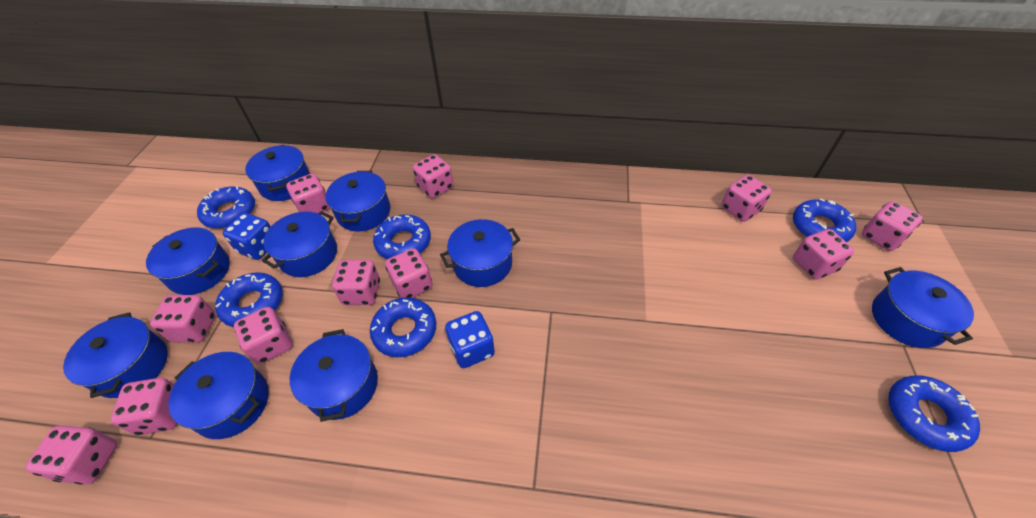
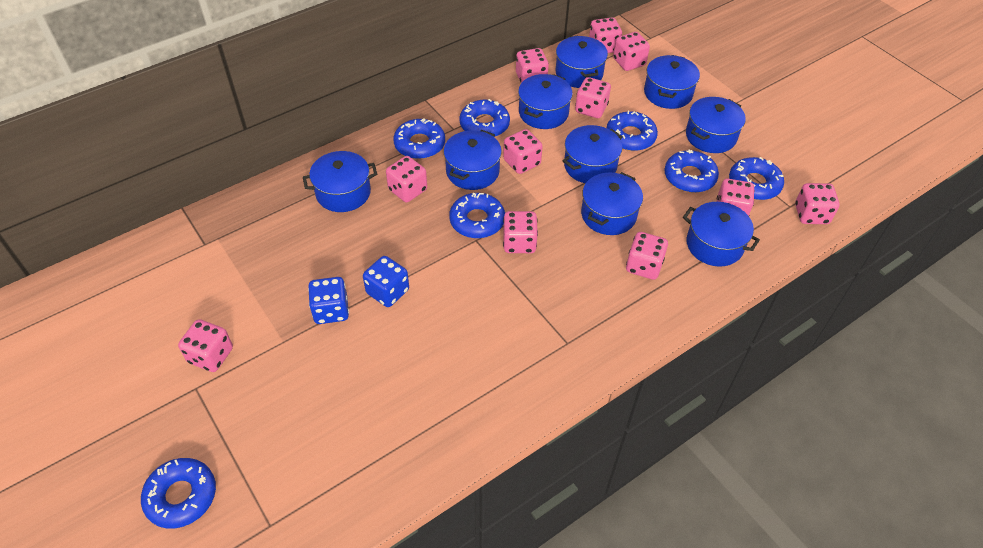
blue donut: 6 -> 7

